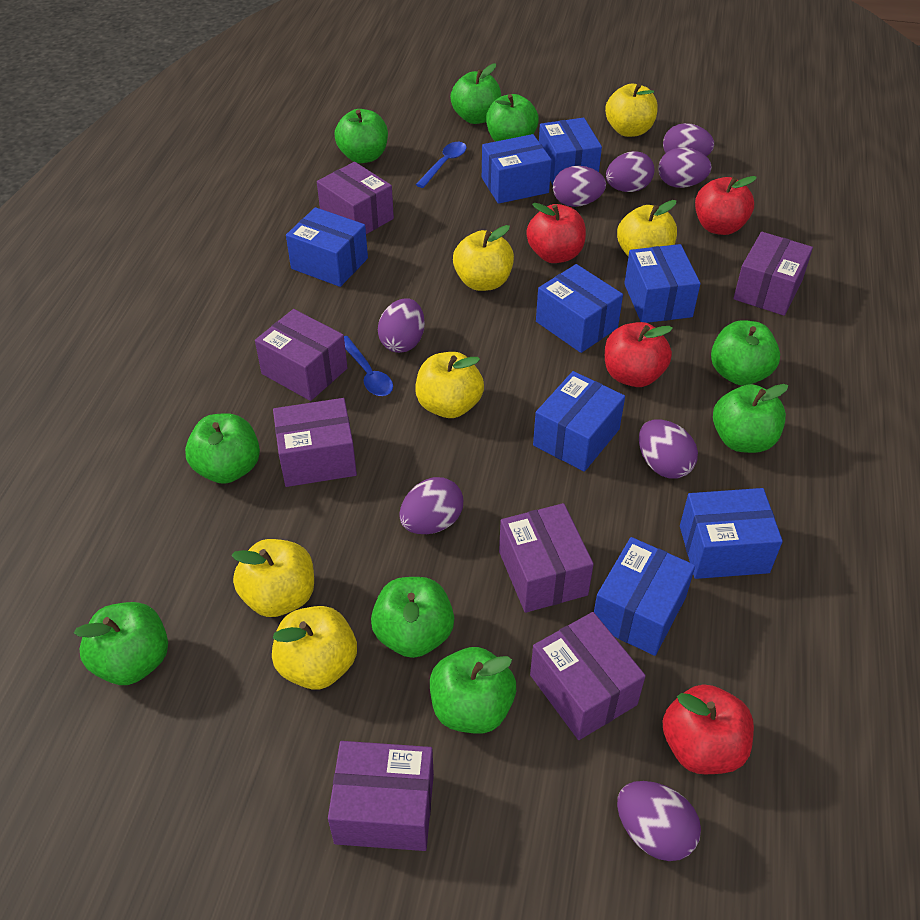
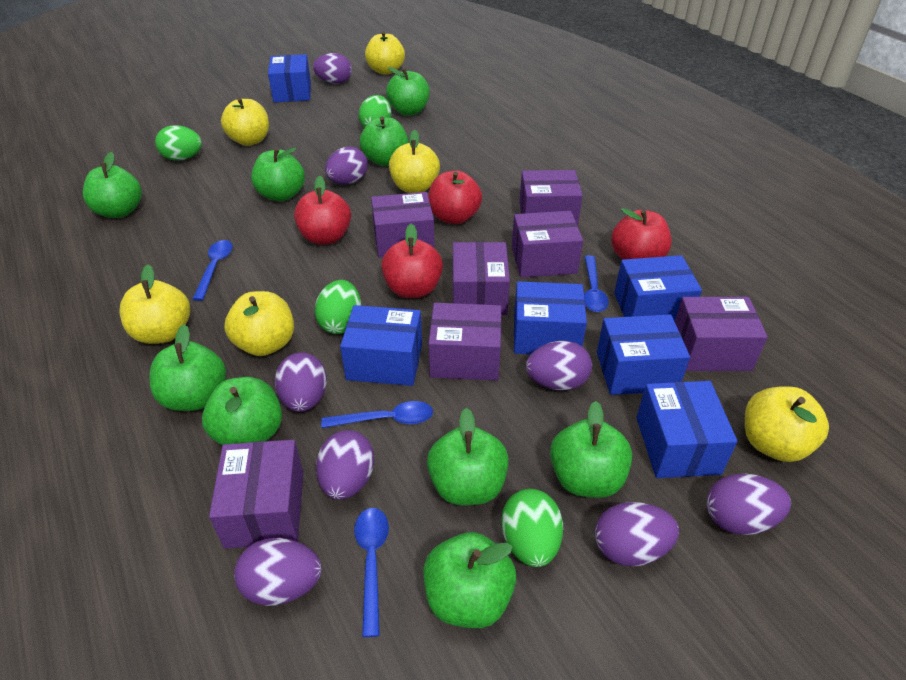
blue box: 8 -> 6
blue spoon: 2 -> 4
green egg: 0 -> 4

